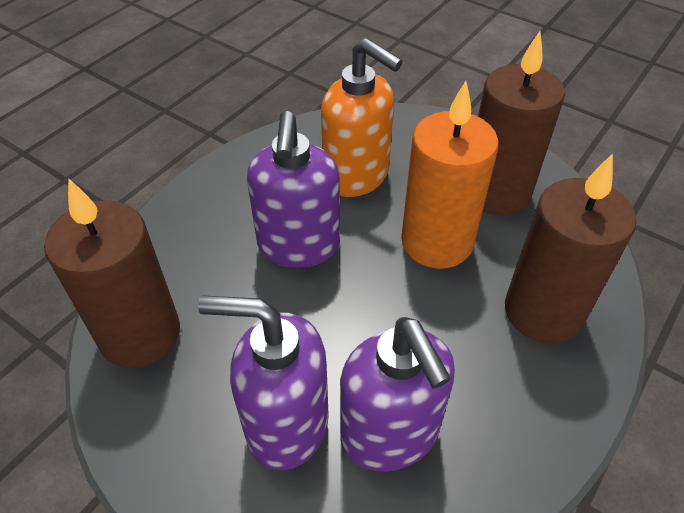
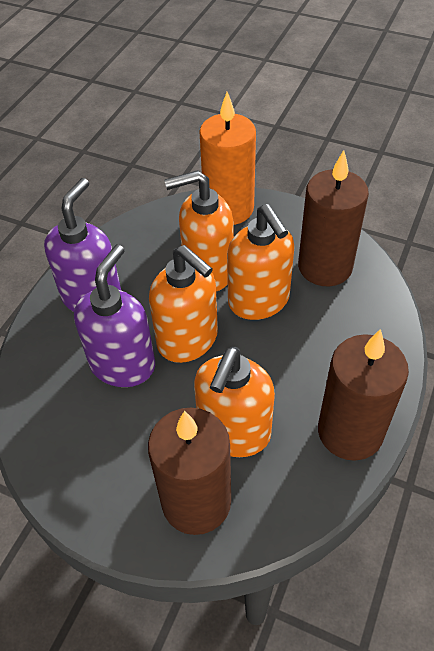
orange soap dispenser: 1 -> 4
purple soap dispenser: 3 -> 2

